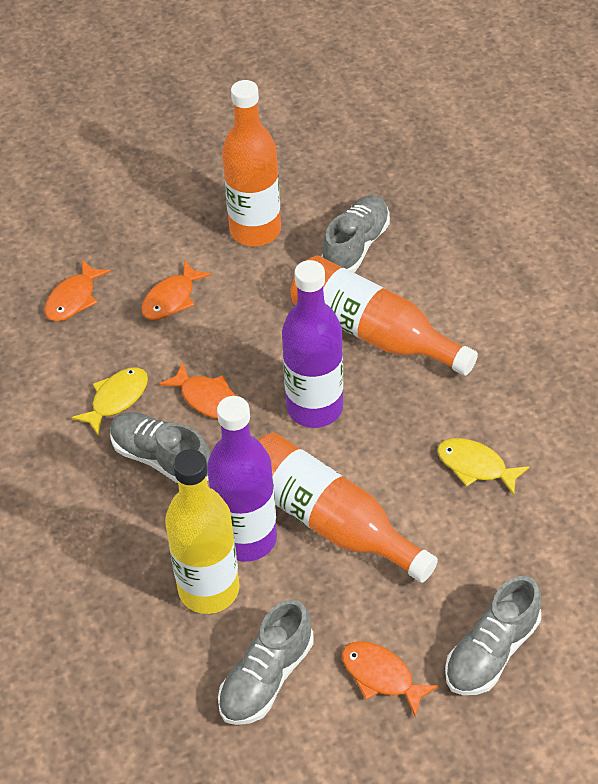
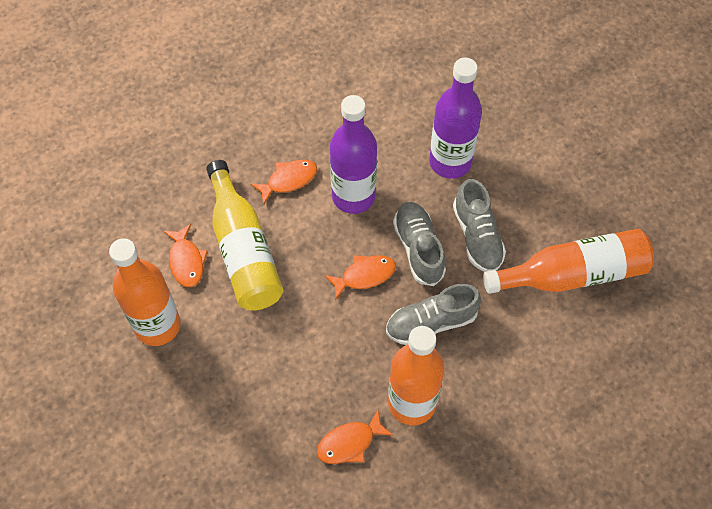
grey shoe: 4 -> 3
yellow fish: 2 -> 0

